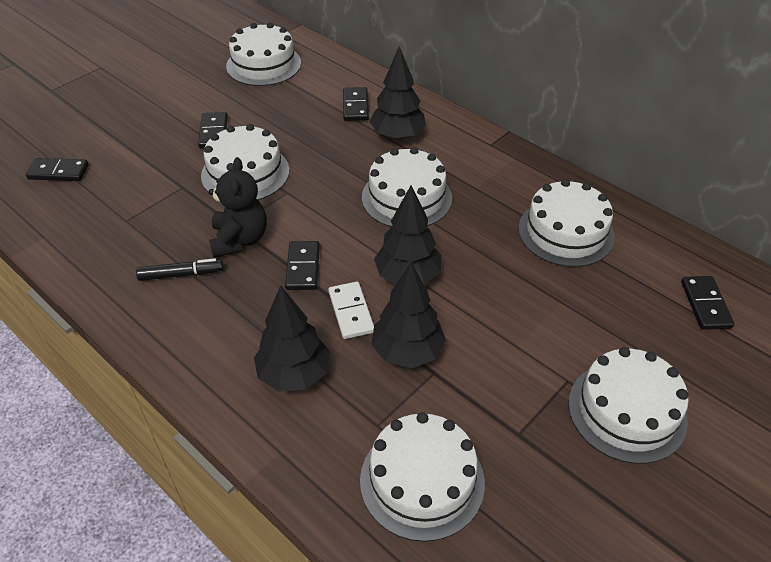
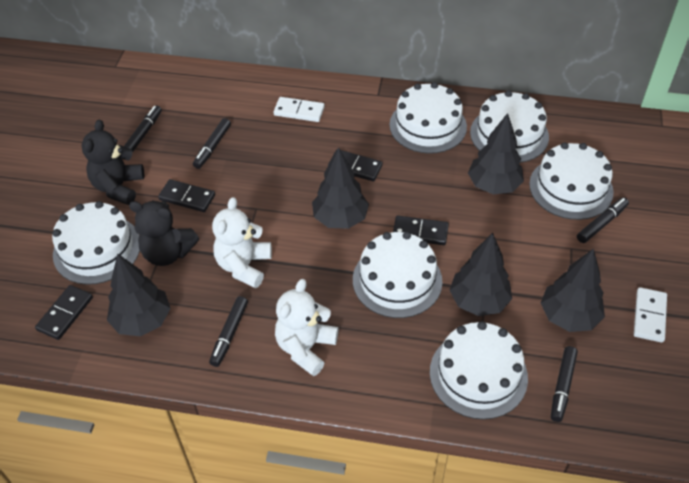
black domino: 5 -> 4
black marker: 1 -> 5
black teddy bear: 1 -> 2
black tree: 4 -> 5
white domino: 1 -> 2
white teddy bear: 0 -> 2

